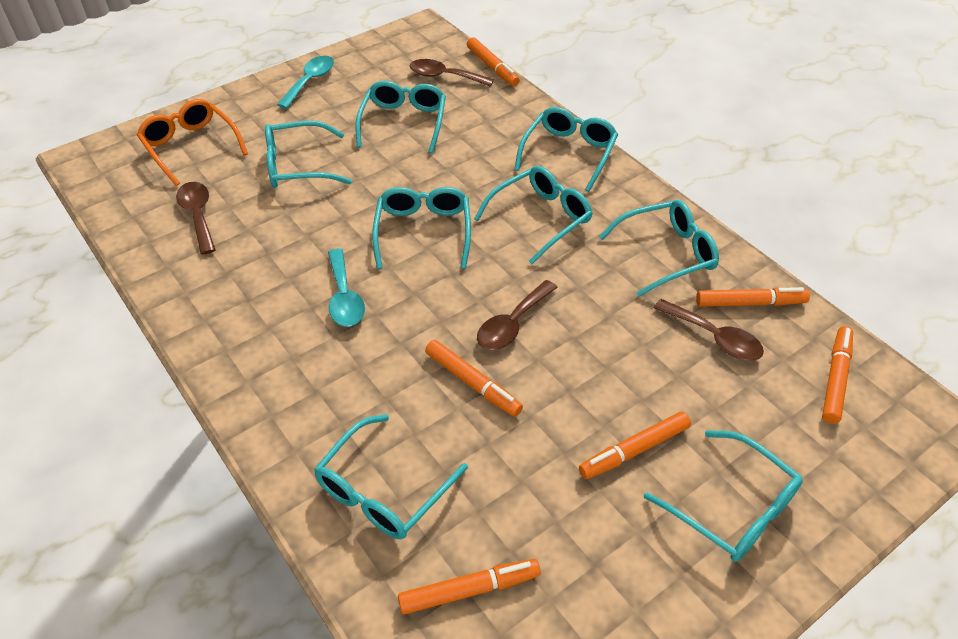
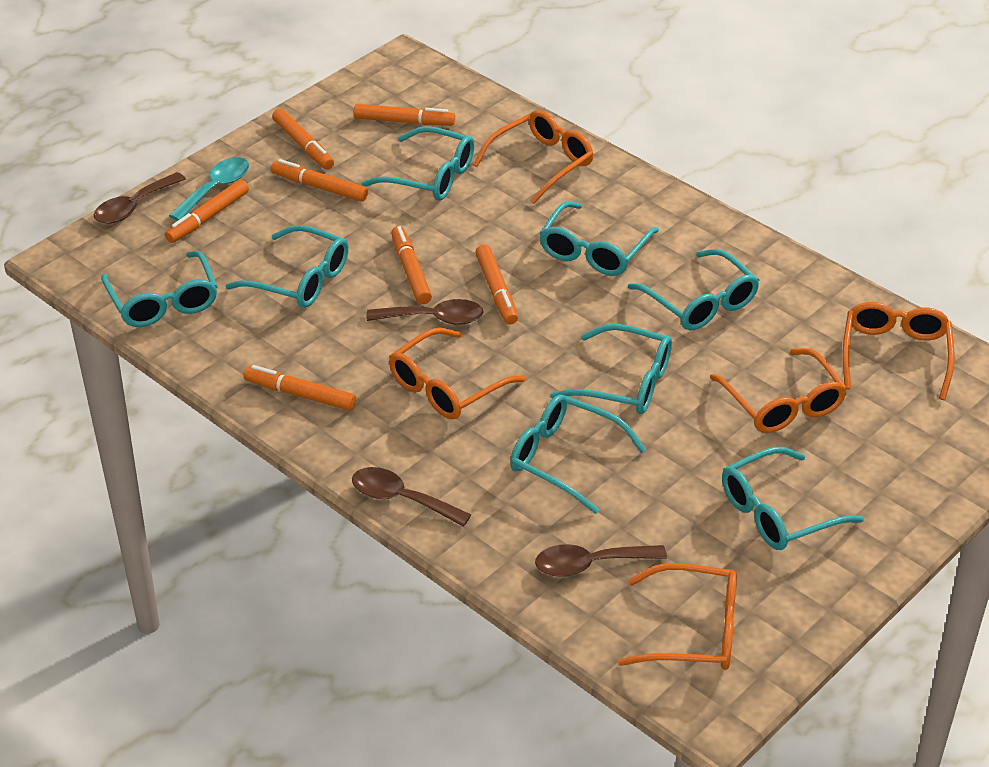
orange glasses: 1 -> 5
orange marker: 6 -> 7
turquoise spoon: 2 -> 1

